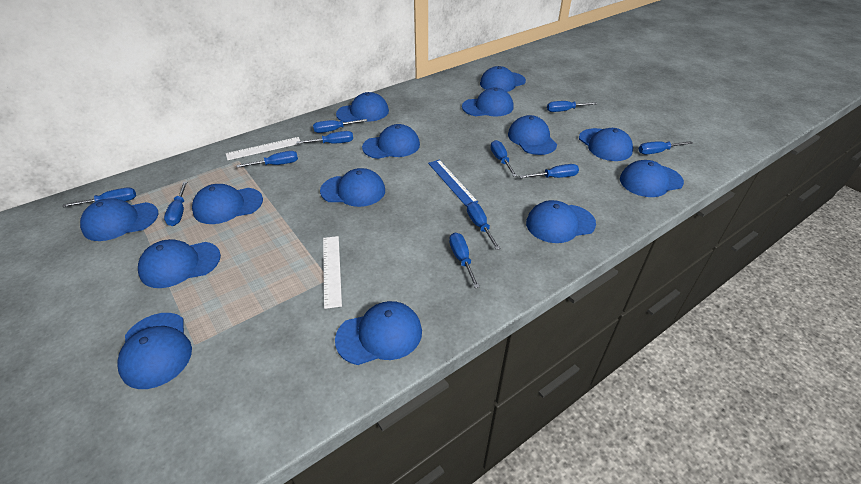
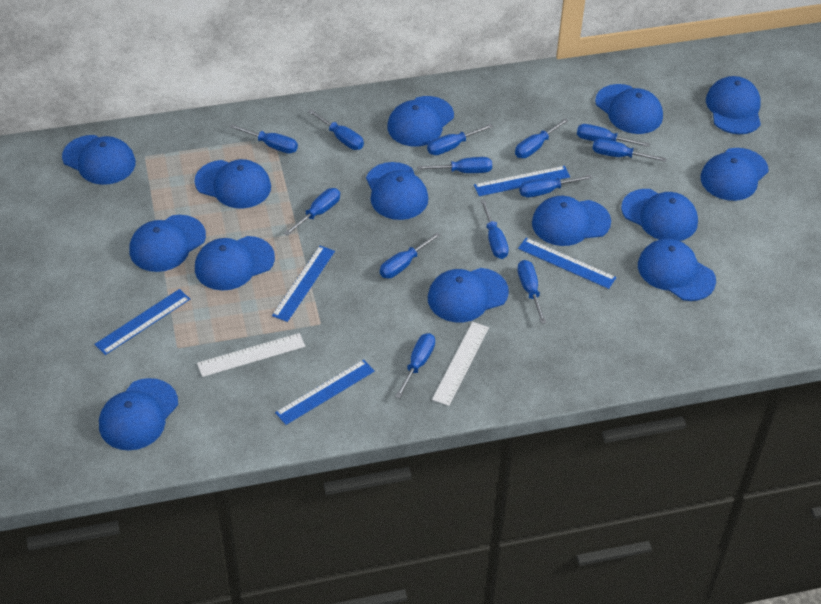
blue ruler: 1 -> 5
blue screwdriver: 11 -> 13

